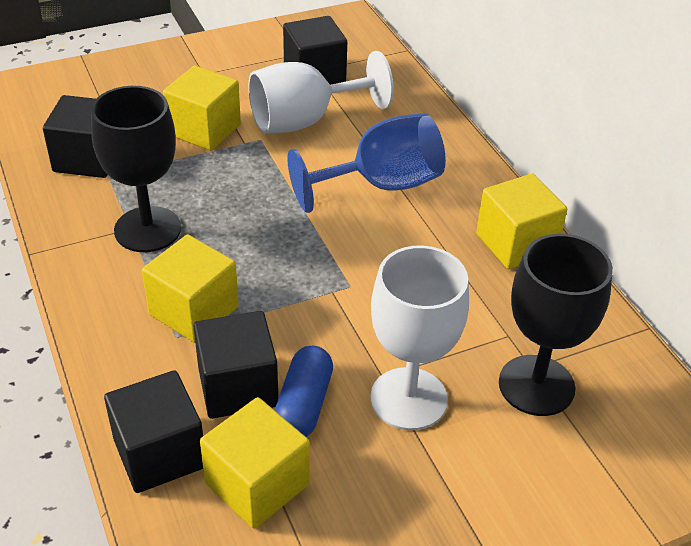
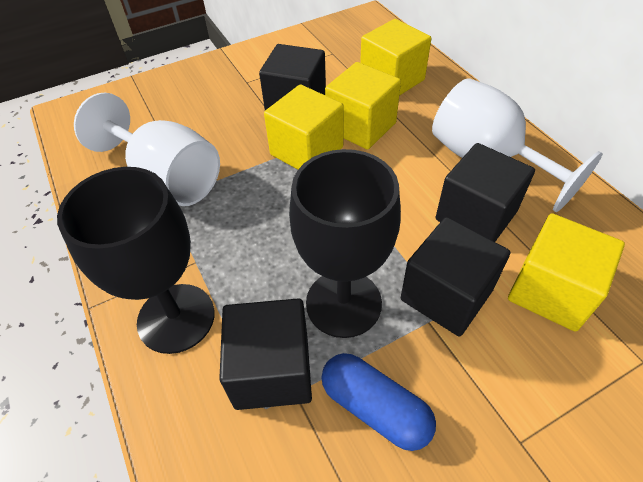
blue goblet: 1 -> 0

